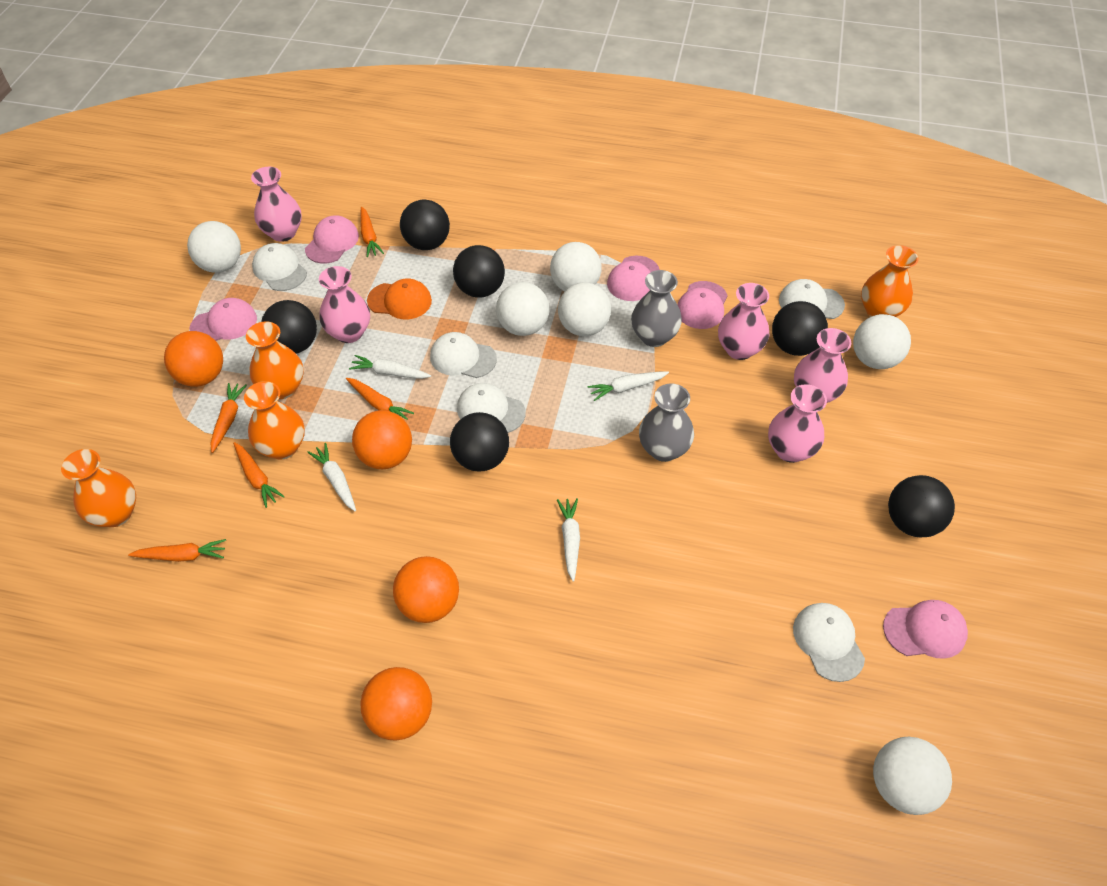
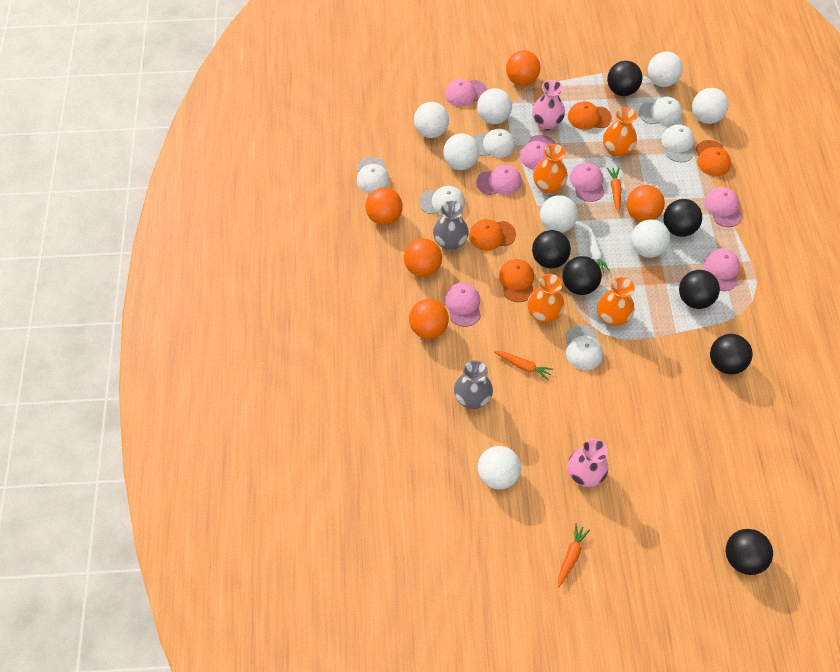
black ball: 6 -> 7
orange ball: 4 -> 5
orange cap: 1 -> 4
orange carrot: 5 -> 3
pink cap: 5 -> 7
pink vase: 5 -> 2
white ball: 6 -> 8
white cap: 5 -> 6
white carrot: 4 -> 1

